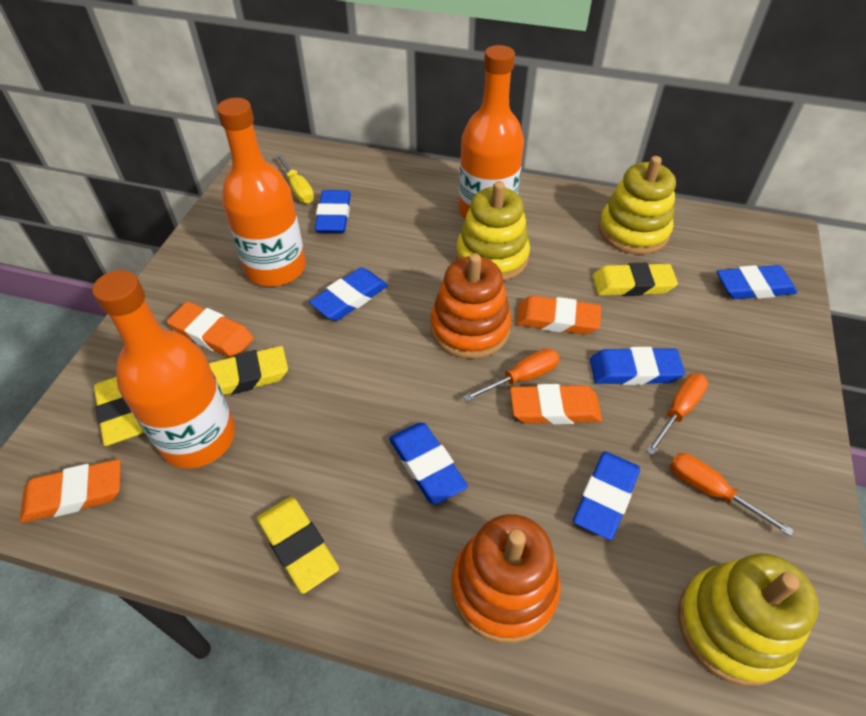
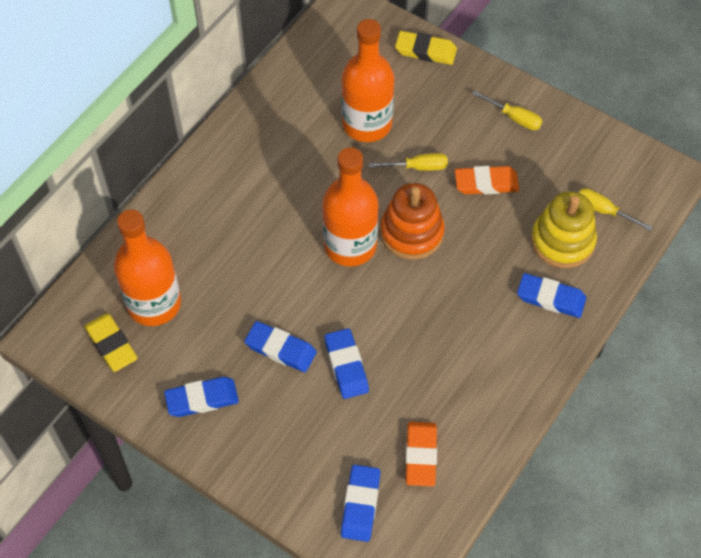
blue eraser: 6 -> 5
orange eraser: 4 -> 2
orange screwdriver: 3 -> 0
orange stacking toy: 2 -> 1
yellow eraser: 4 -> 2
yellow screwdriver: 1 -> 3
yellow stacking toy: 3 -> 1

